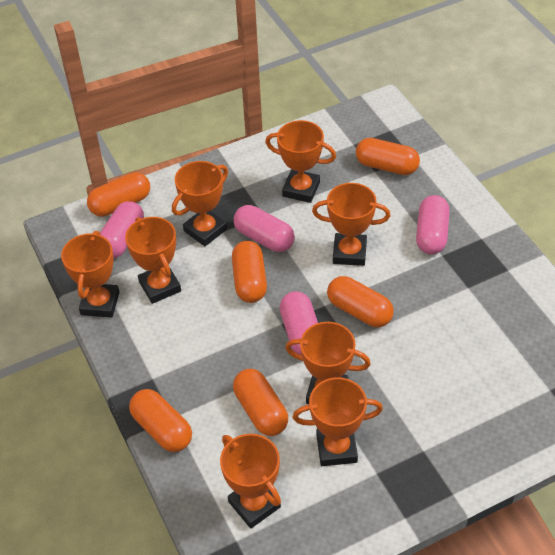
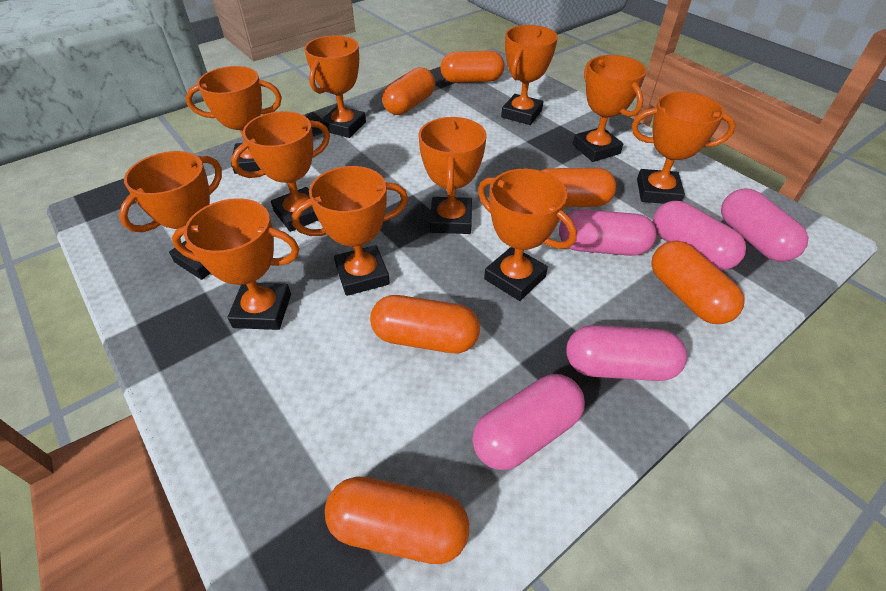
orange trophy: 8 -> 11
pink capsule: 4 -> 5

